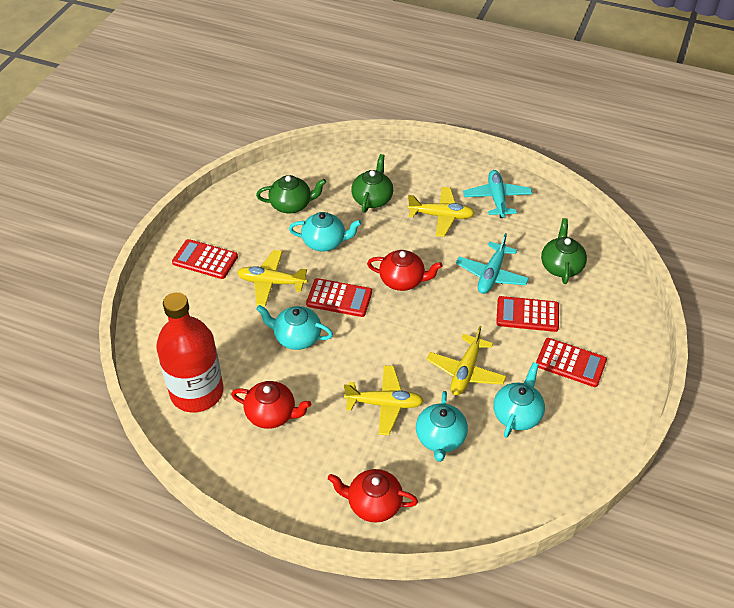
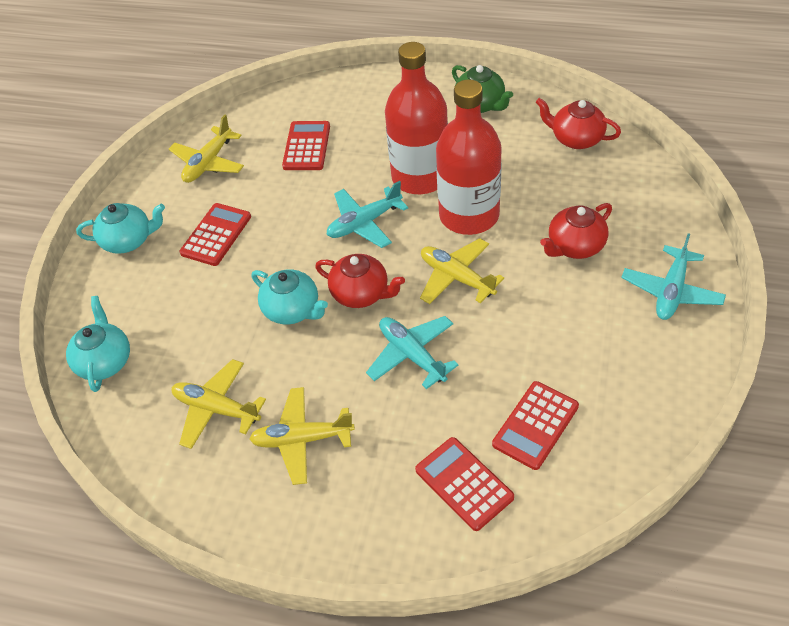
green teapot: 3 -> 1
red bottle: 1 -> 2
turquoise plane: 2 -> 3
turquoise teapot: 4 -> 3

